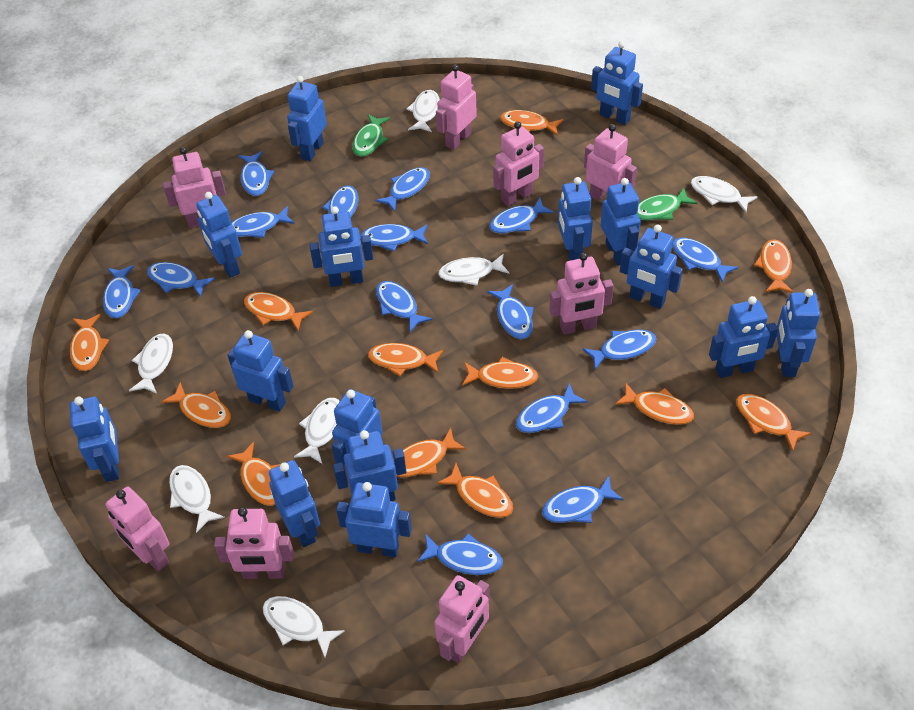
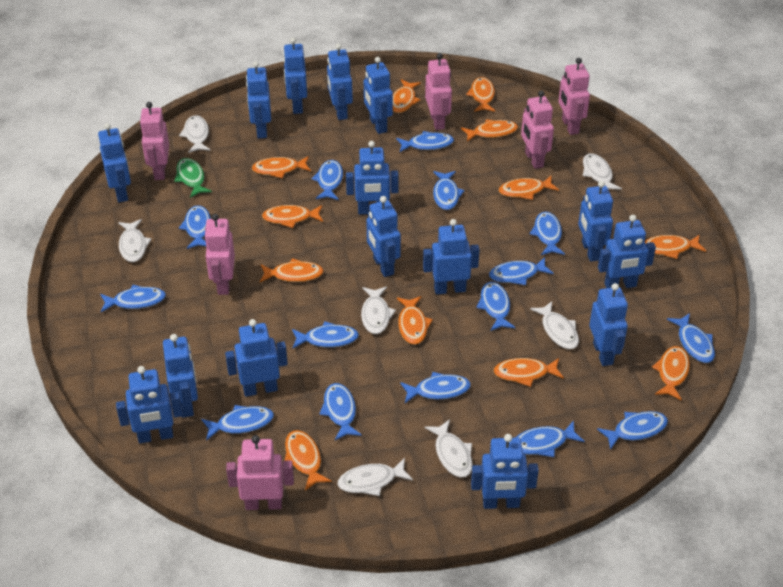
green fish: 2 -> 1
pink robot: 8 -> 6

